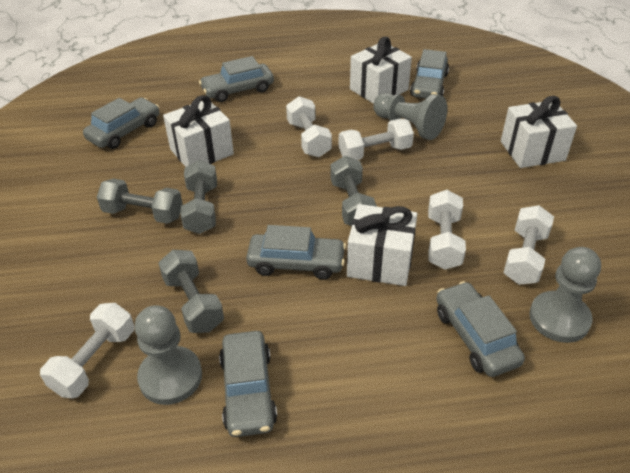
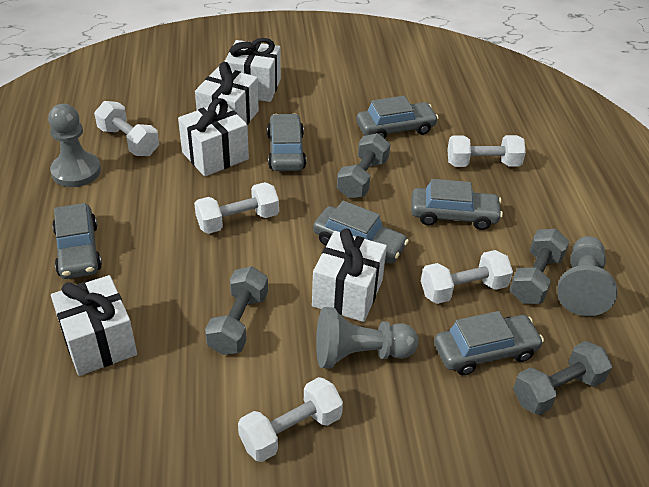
white gift: 4 -> 5

